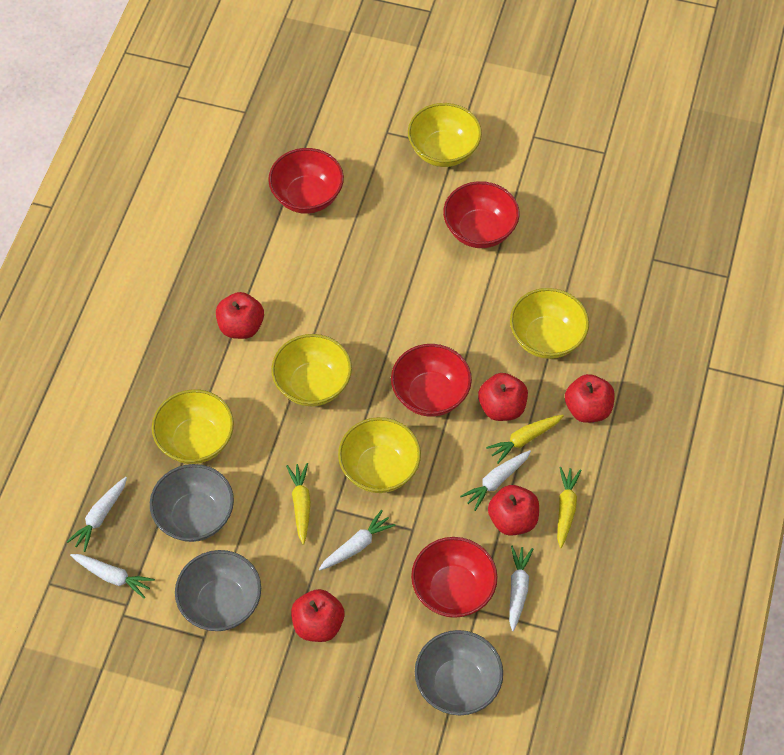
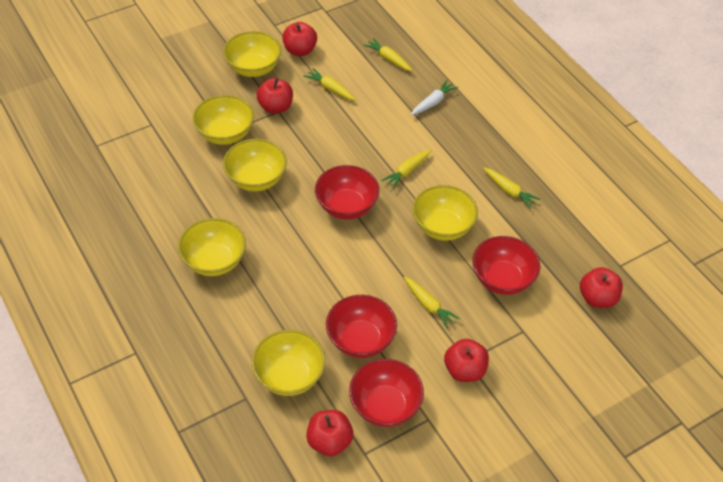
grey bowl: 3 -> 0
white carrot: 5 -> 1
yellow bowl: 5 -> 6
yellow carrot: 3 -> 5

